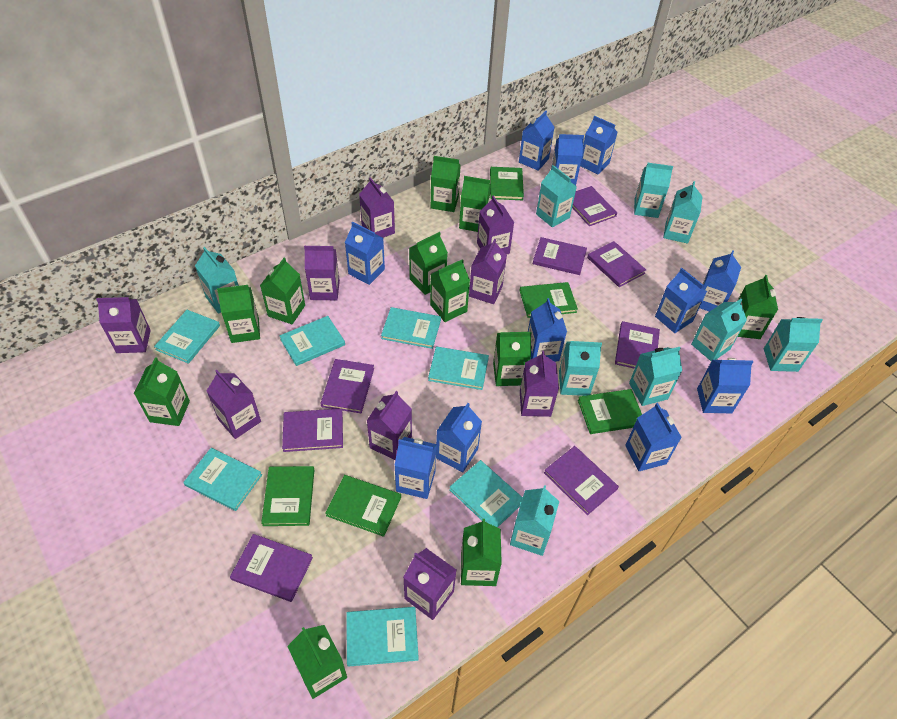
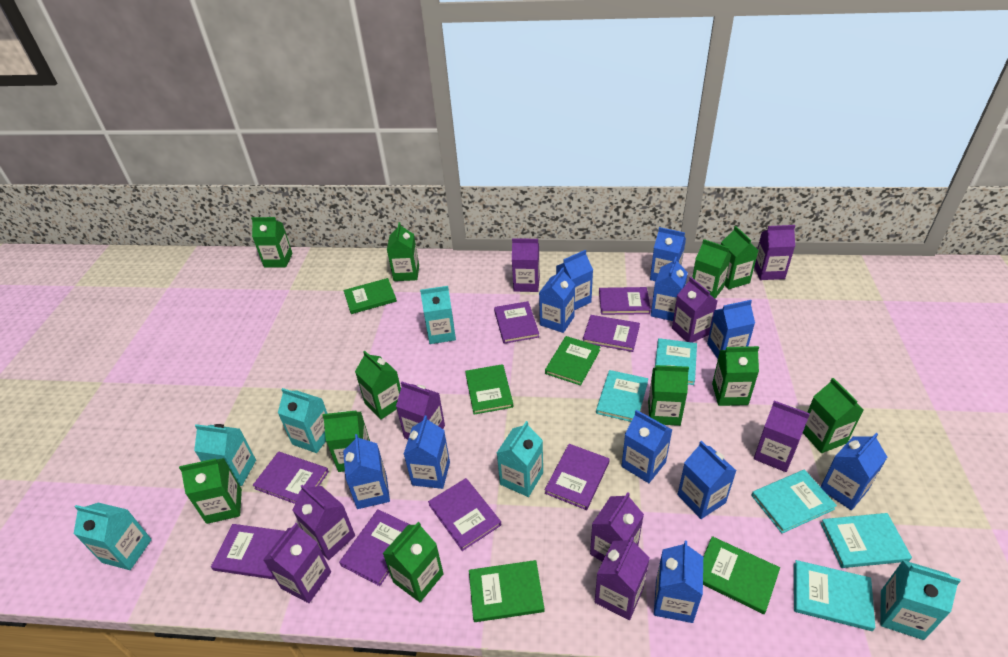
turquoise book: 7 -> 5
turquoise carton: 9 -> 6

